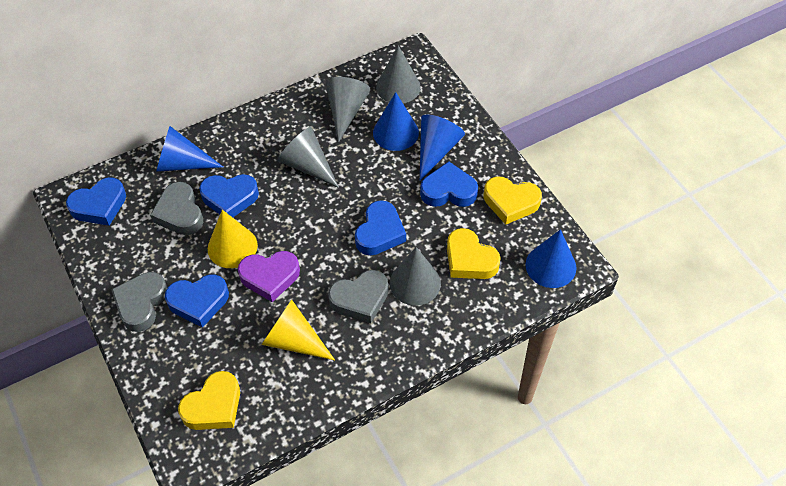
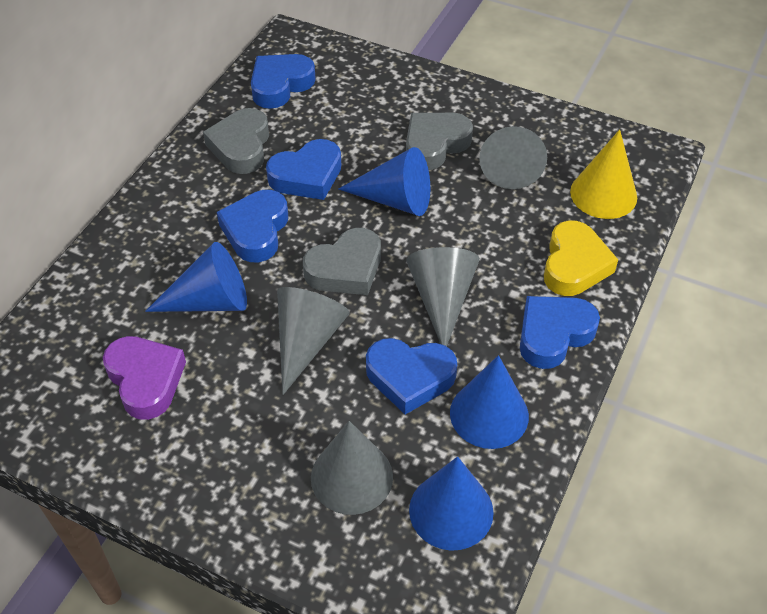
yellow cone: 2 -> 1
yellow heart: 3 -> 1

